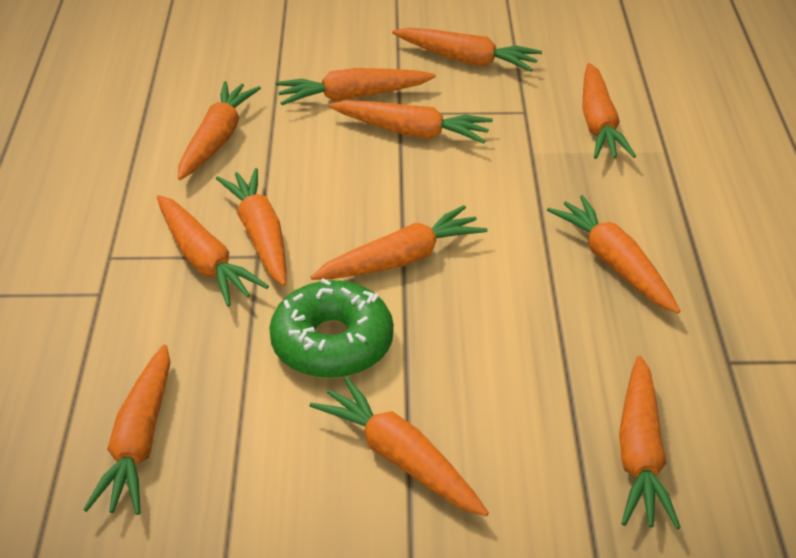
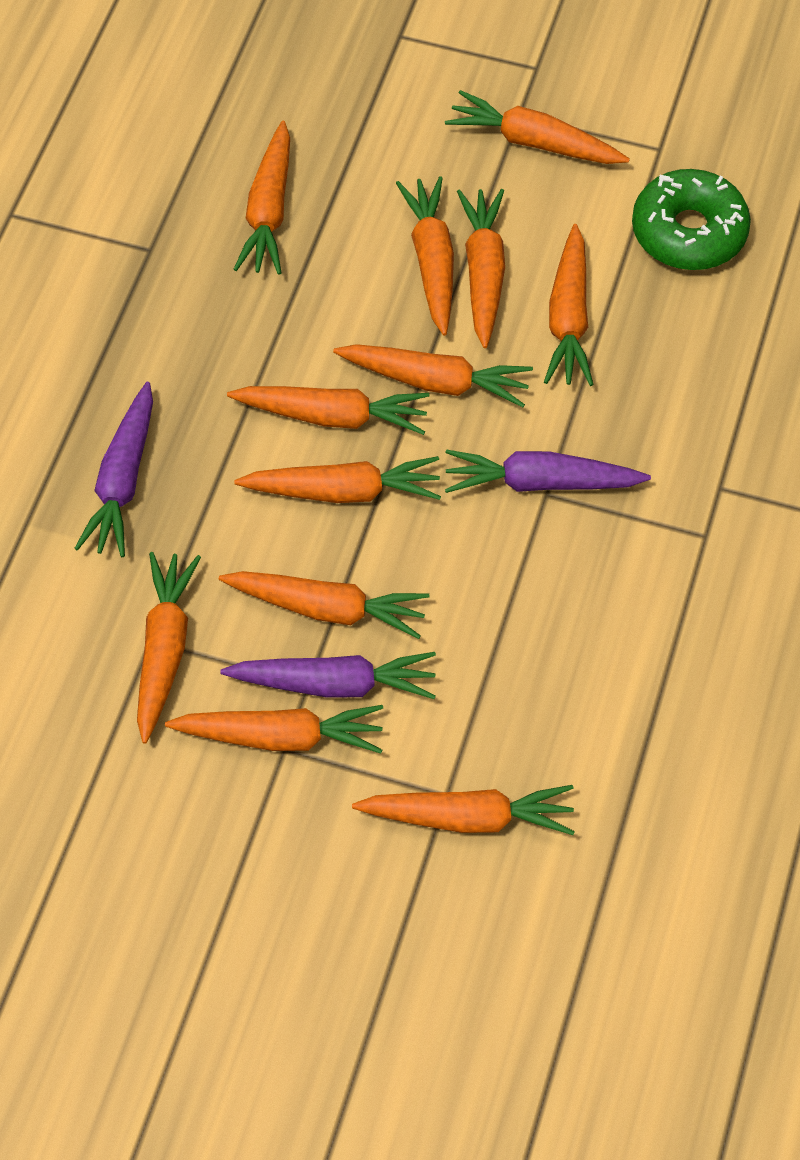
purple carrot: 0 -> 3

